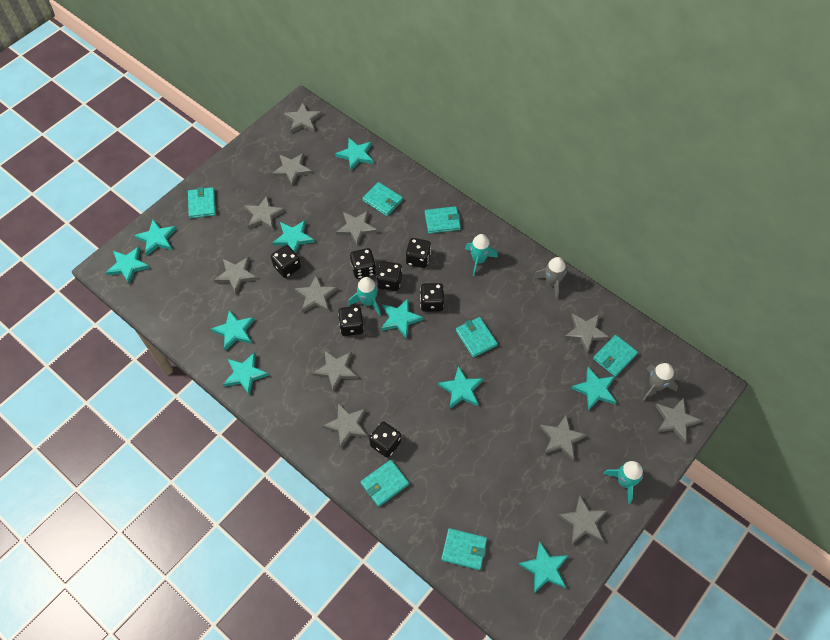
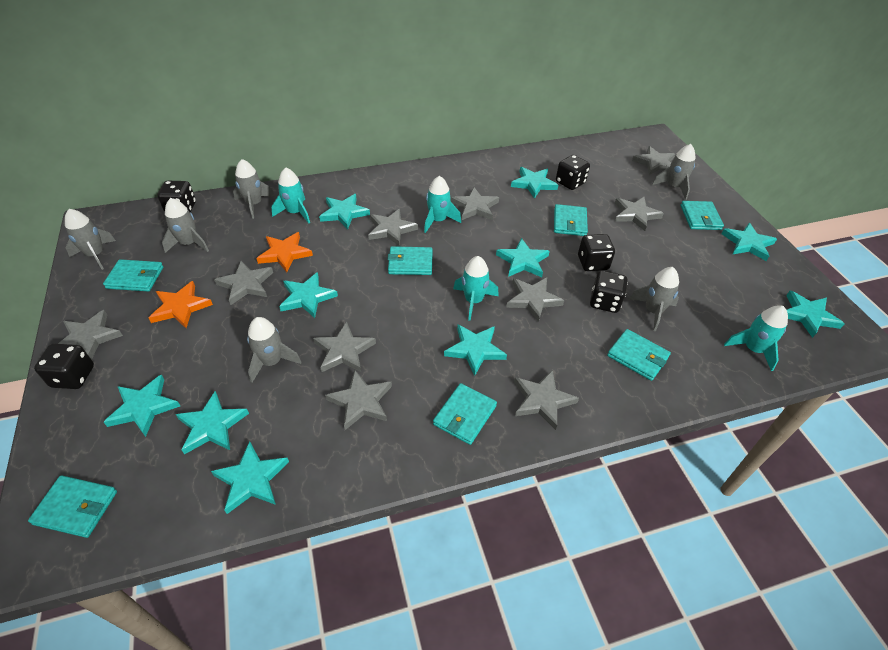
black dice: 7 -> 5
grey rocket: 2 -> 6
grey star: 12 -> 10
orange star: 0 -> 2
turquoise rocket: 3 -> 4

